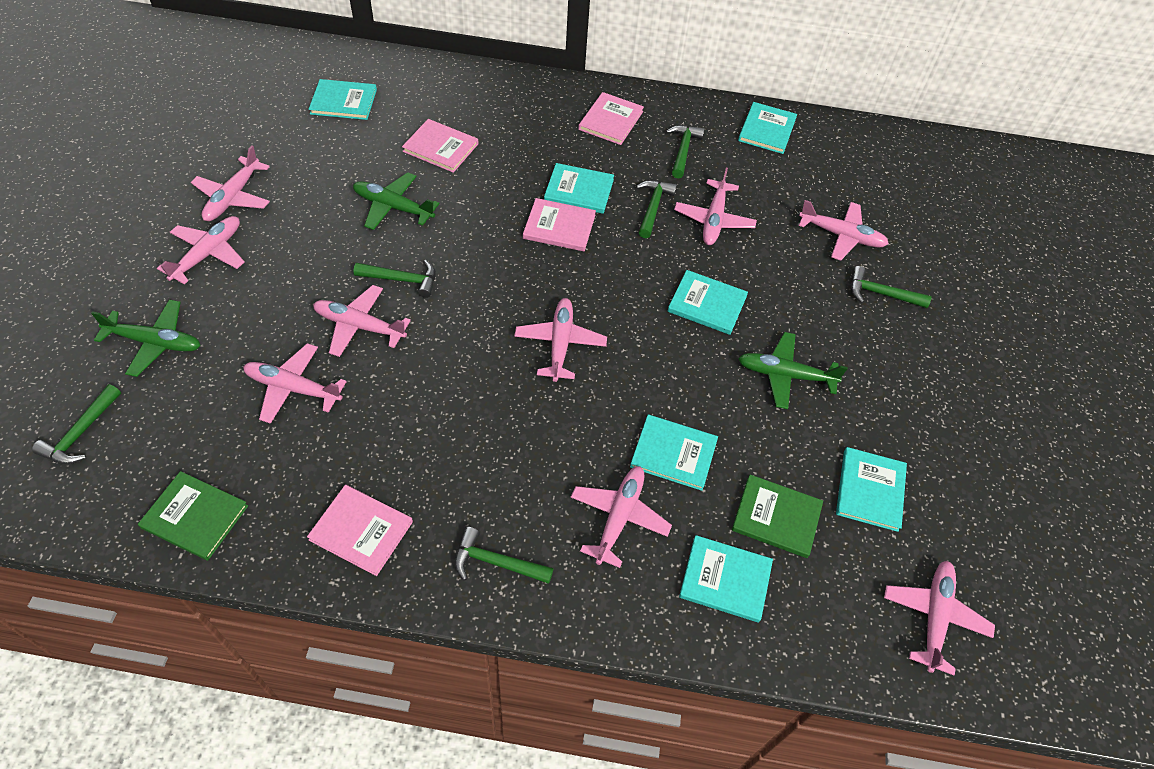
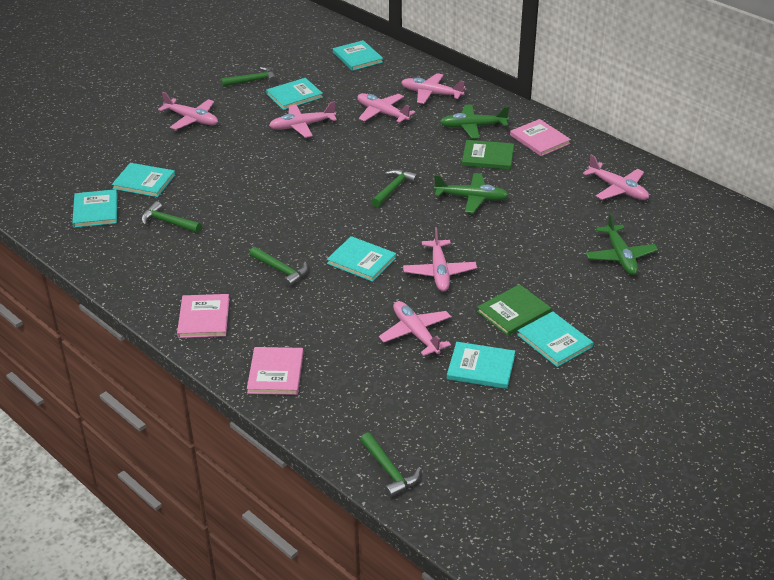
green hammer: 6 -> 5
pink book: 4 -> 3
pink plane: 9 -> 7

